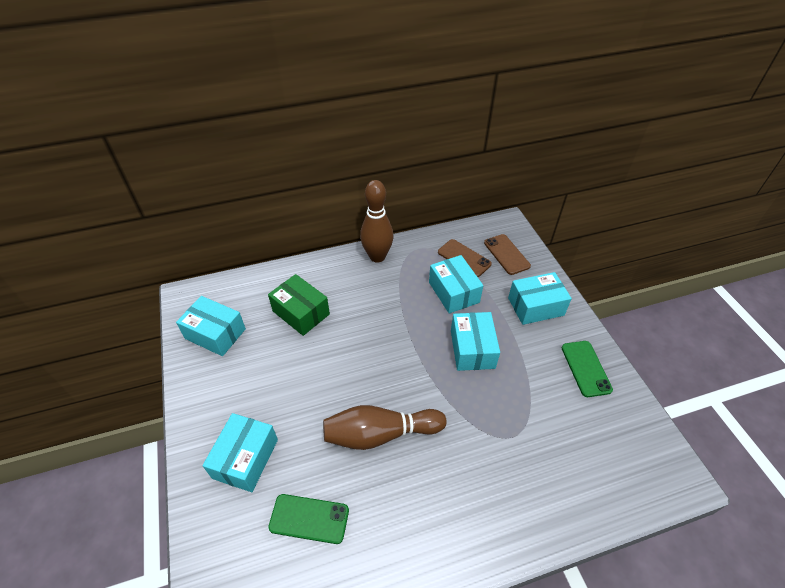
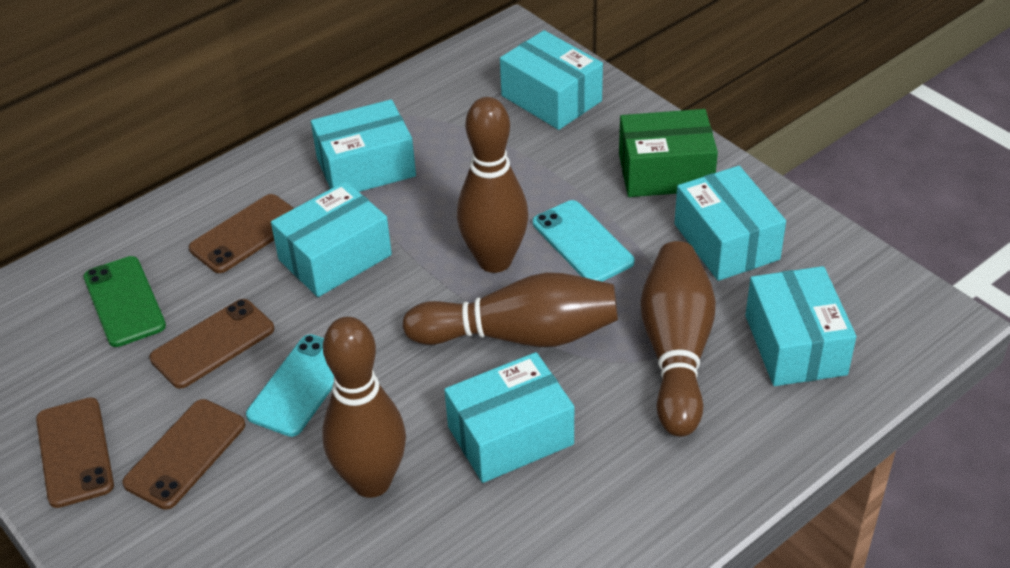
brown bowling pin: 2 -> 4
brown phone: 2 -> 4
green phone: 2 -> 1
turquoise box: 5 -> 6
turquoise phone: 0 -> 2

